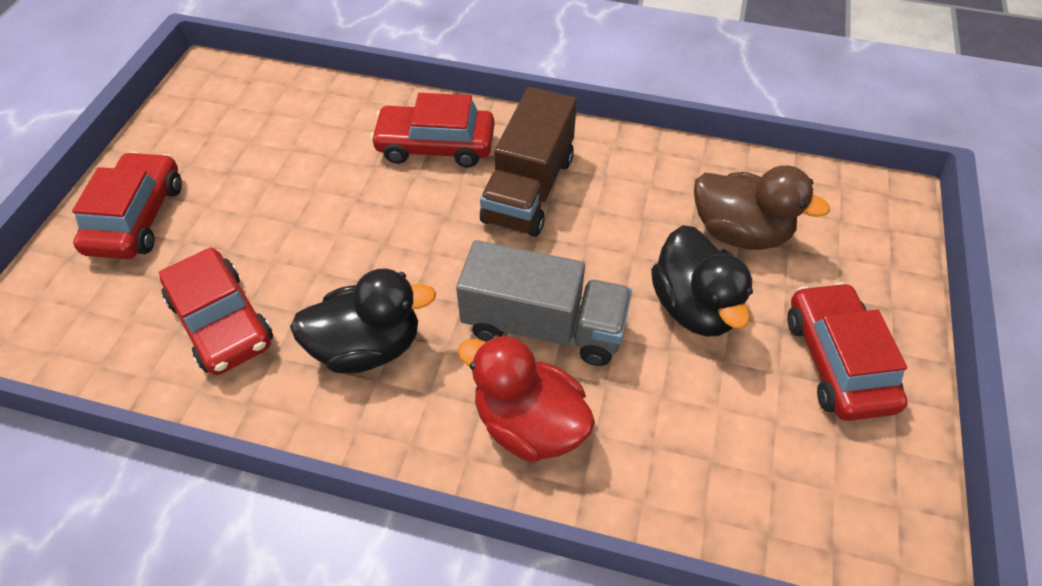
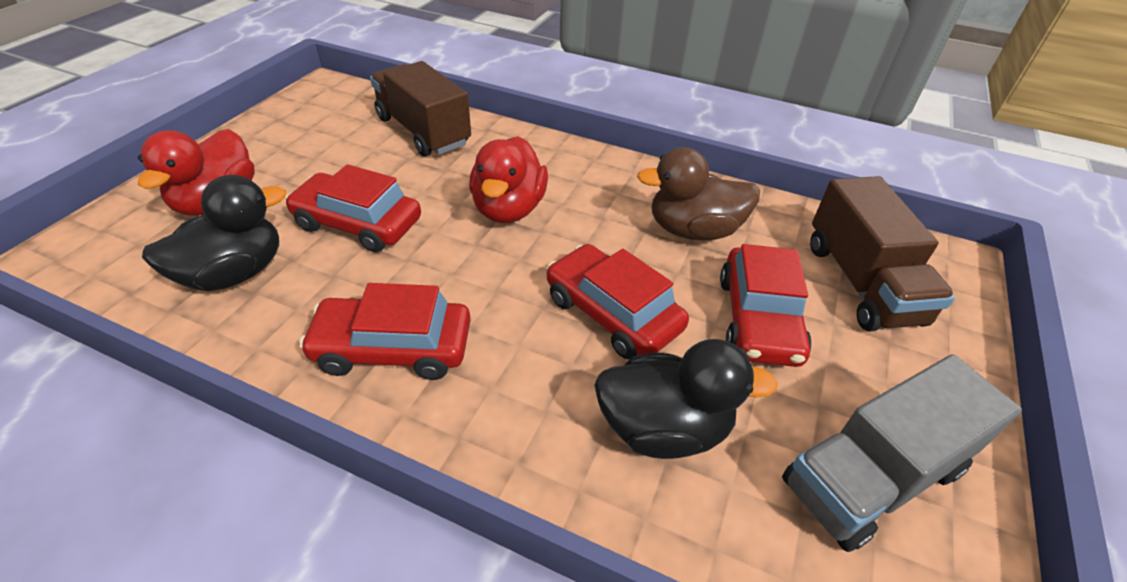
brown truck: 1 -> 2
red duck: 1 -> 2

